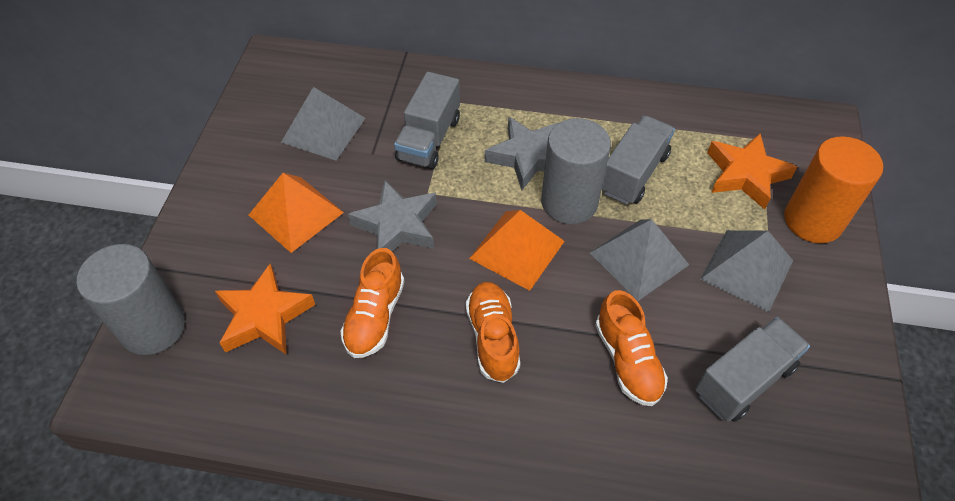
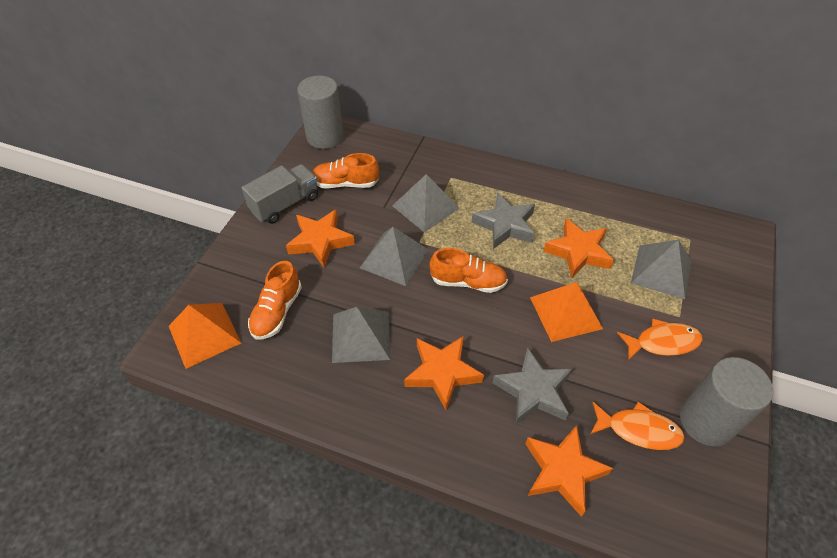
grey pyramid: 3 -> 4
grey truck: 3 -> 1
orange cylinder: 1 -> 0
orange fish: 0 -> 2
orange star: 2 -> 4

